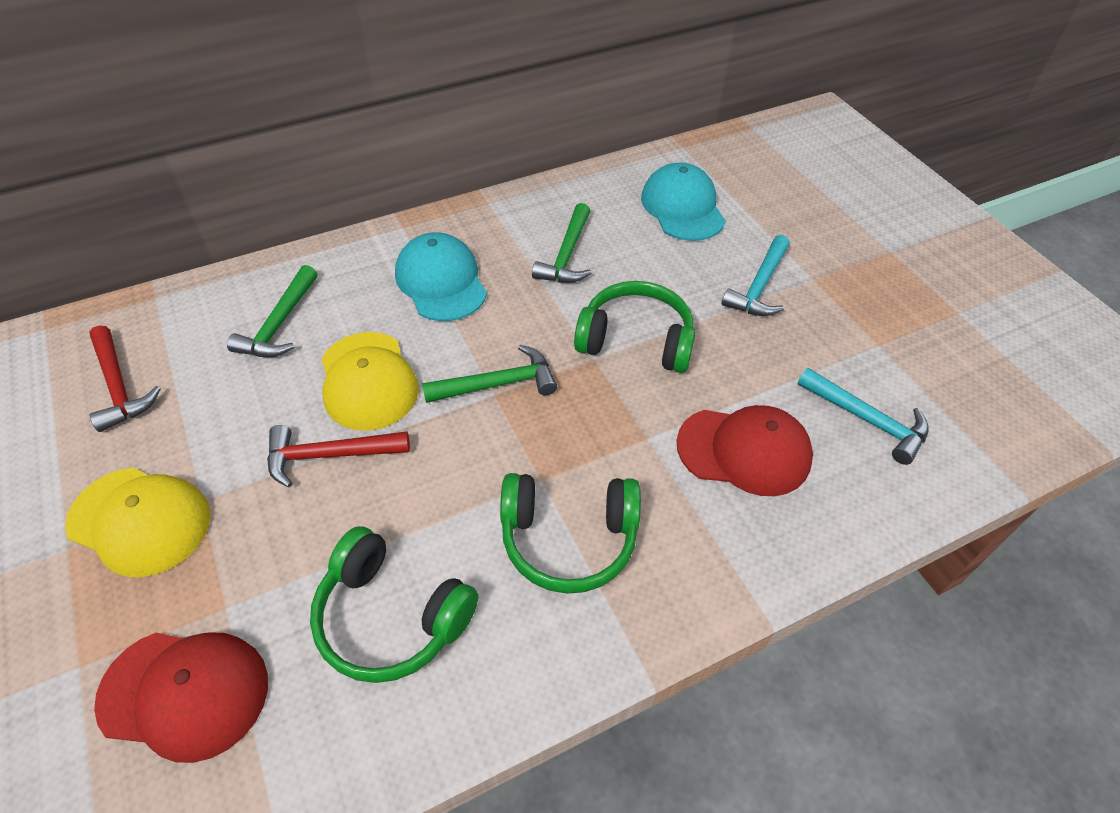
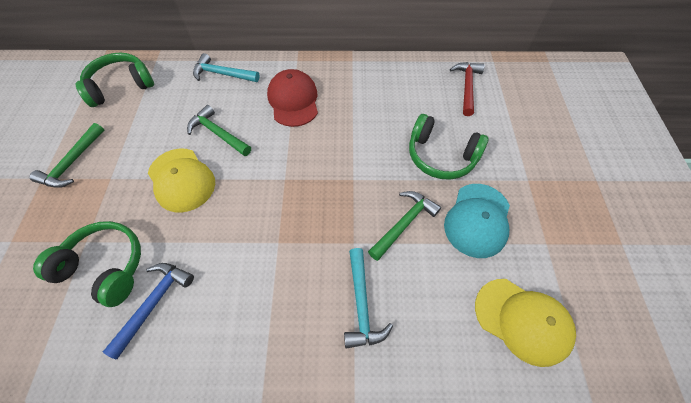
blue hammer: 0 -> 1
red cap: 2 -> 1
red hammer: 2 -> 1
turquoise cap: 2 -> 1

